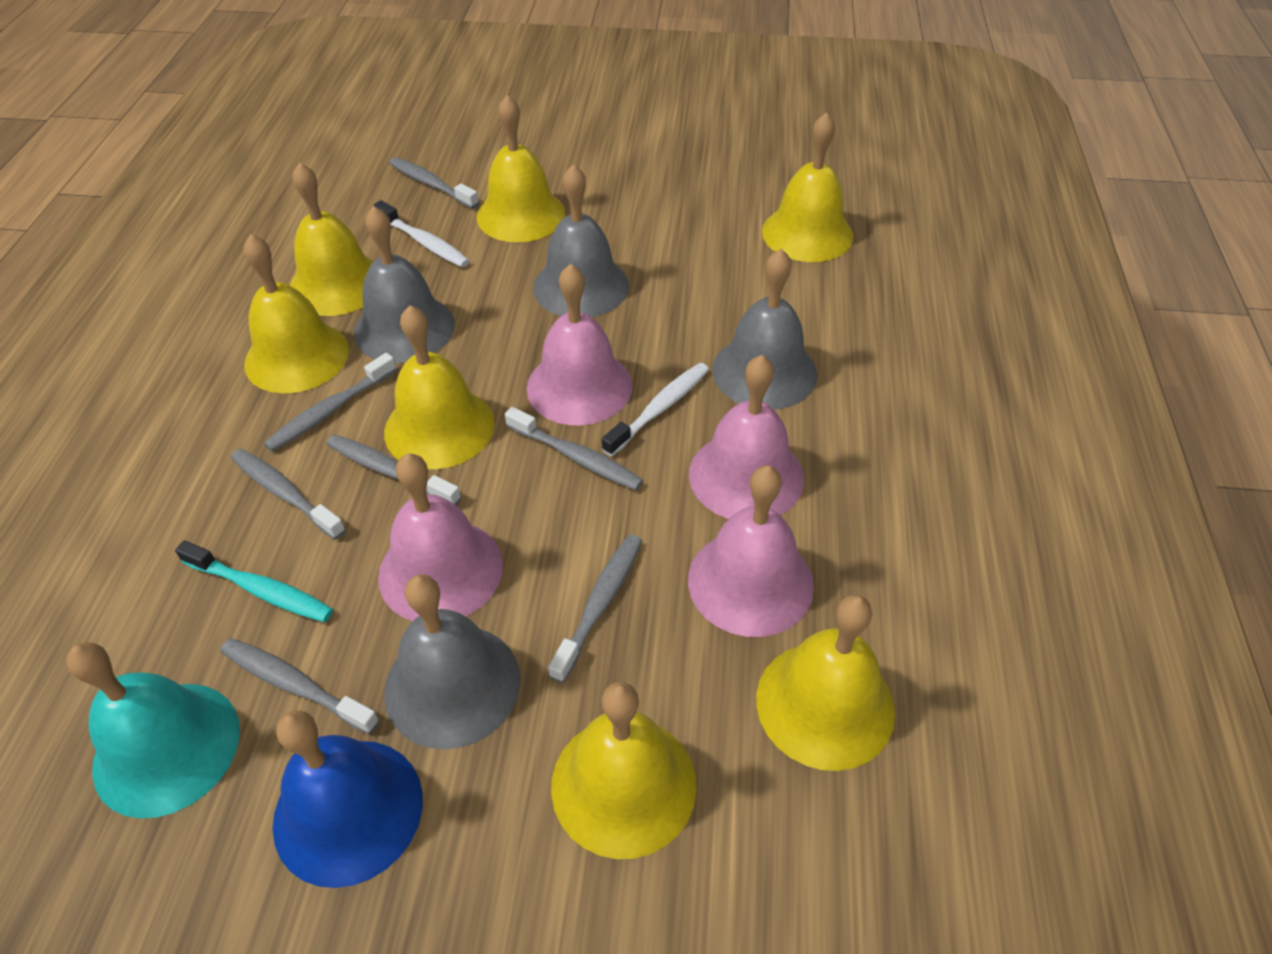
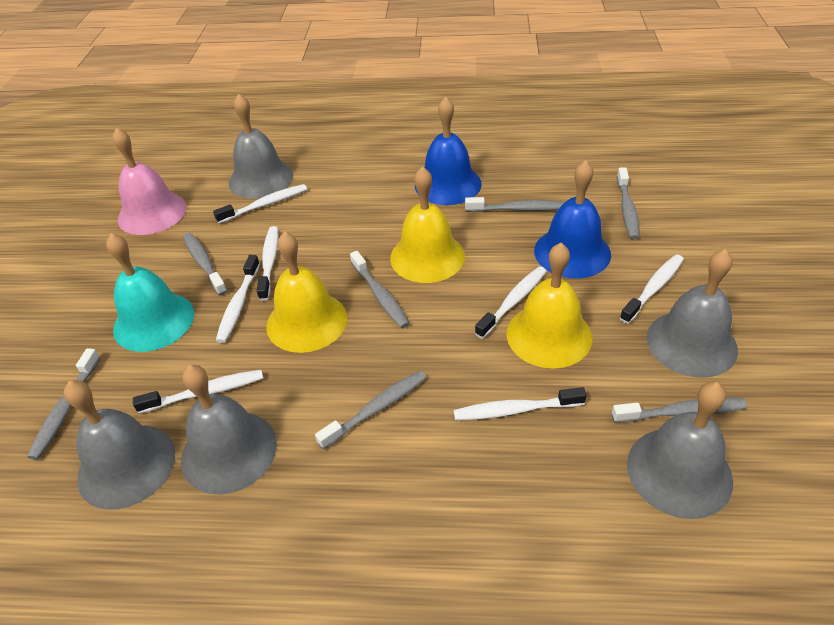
blue bell: 1 -> 2
grey bell: 4 -> 5
pink bell: 4 -> 1
turquoise toothbrush: 1 -> 0
white toothbrush: 2 -> 7
yellow bell: 7 -> 3

